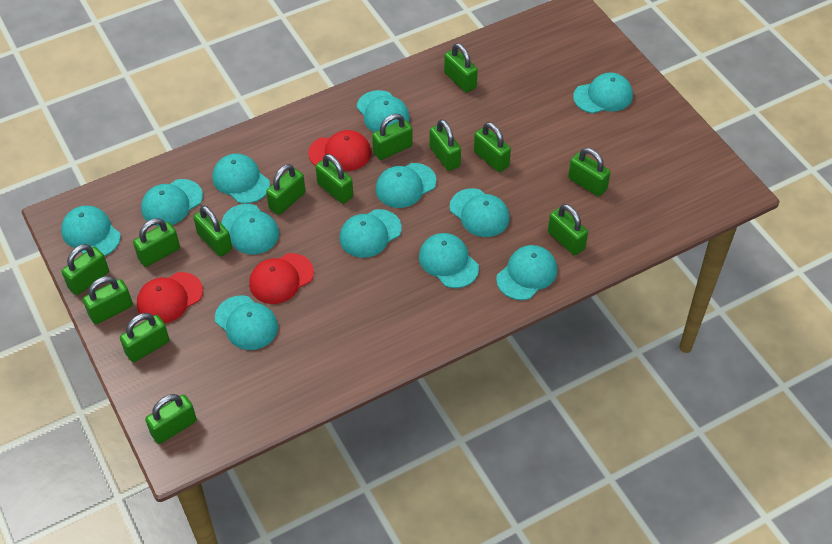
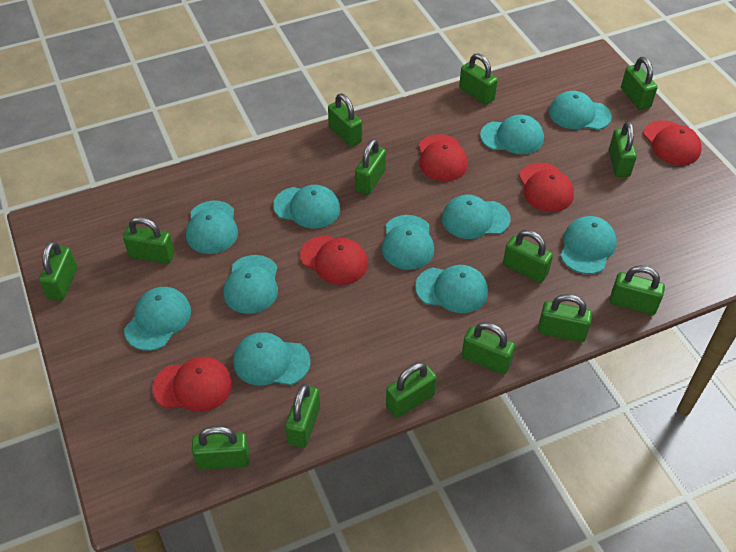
red cap: 3 -> 5
turquoise cap: 12 -> 11

